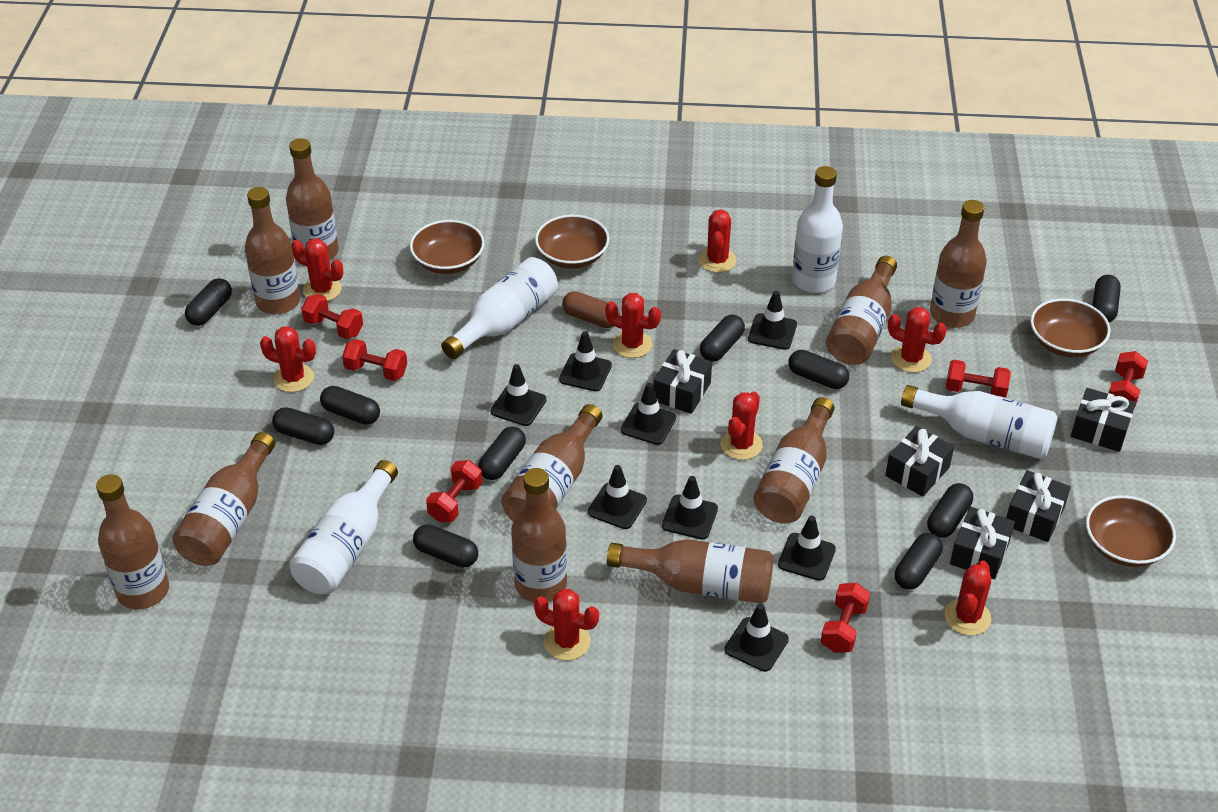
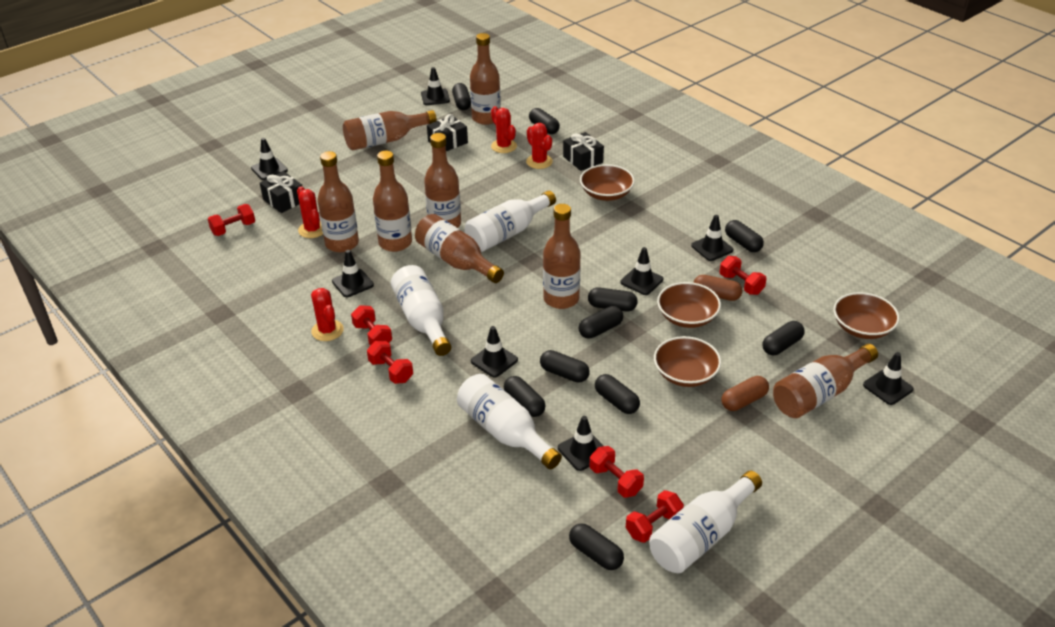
black gift: 5 -> 3
brown bottle: 10 -> 8
brown capsule: 1 -> 2
red cactus: 8 -> 4

